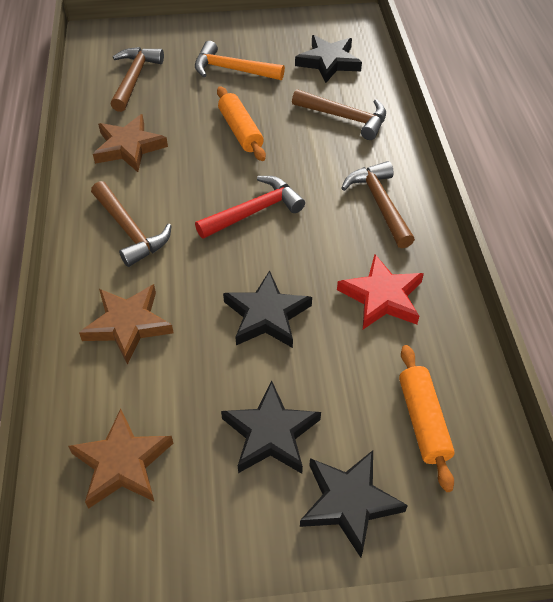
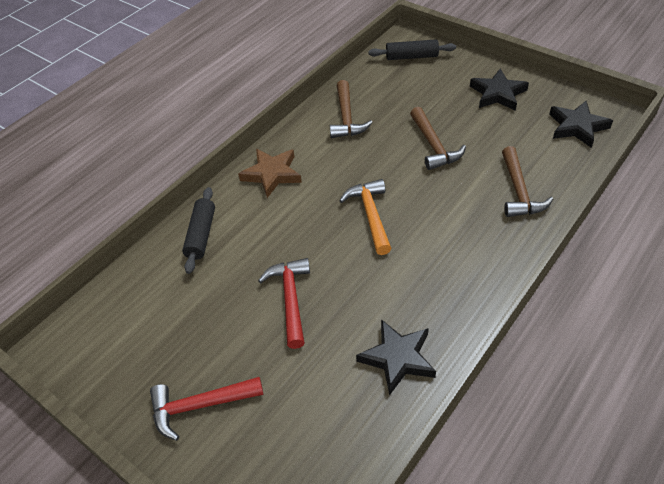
black rolling pin: 0 -> 2
black star: 4 -> 3
brown hammer: 4 -> 3
brown star: 3 -> 1
orange rolling pin: 2 -> 0
red hammer: 1 -> 2
red star: 1 -> 0

